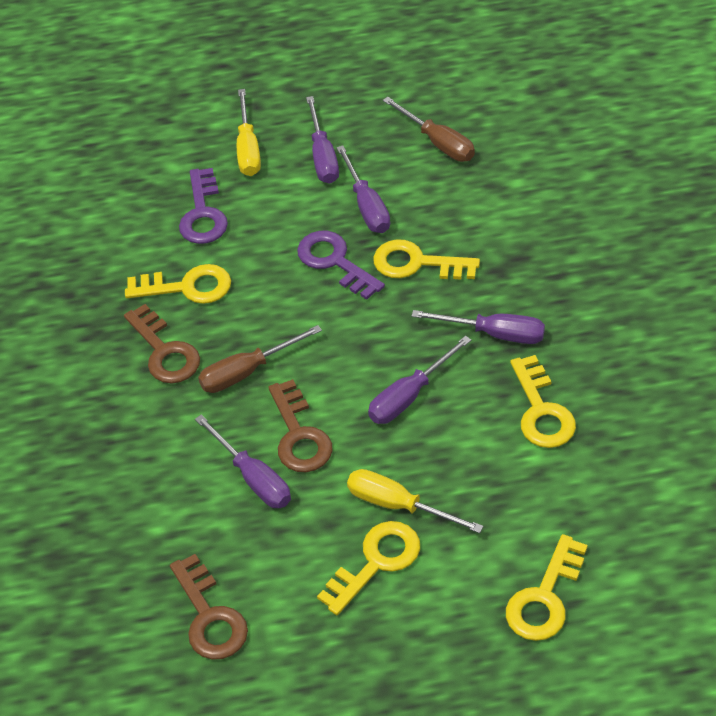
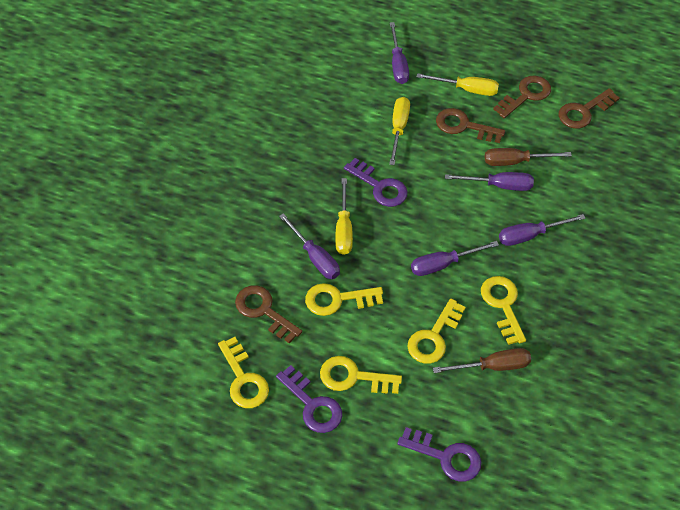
brown key: 3 -> 4
purple key: 2 -> 3
yellow screwdriver: 2 -> 3

